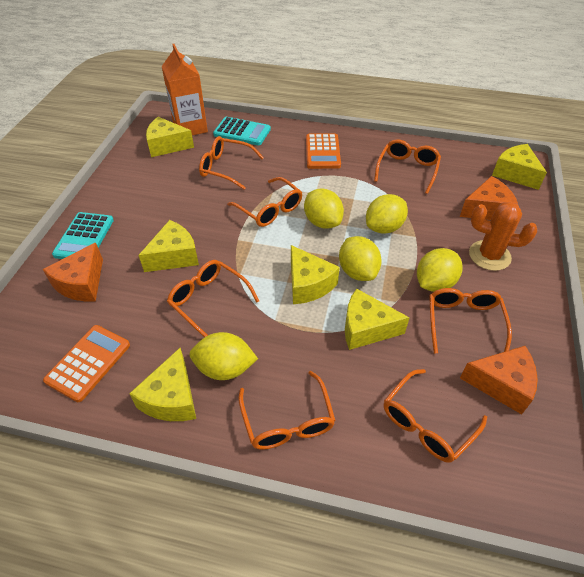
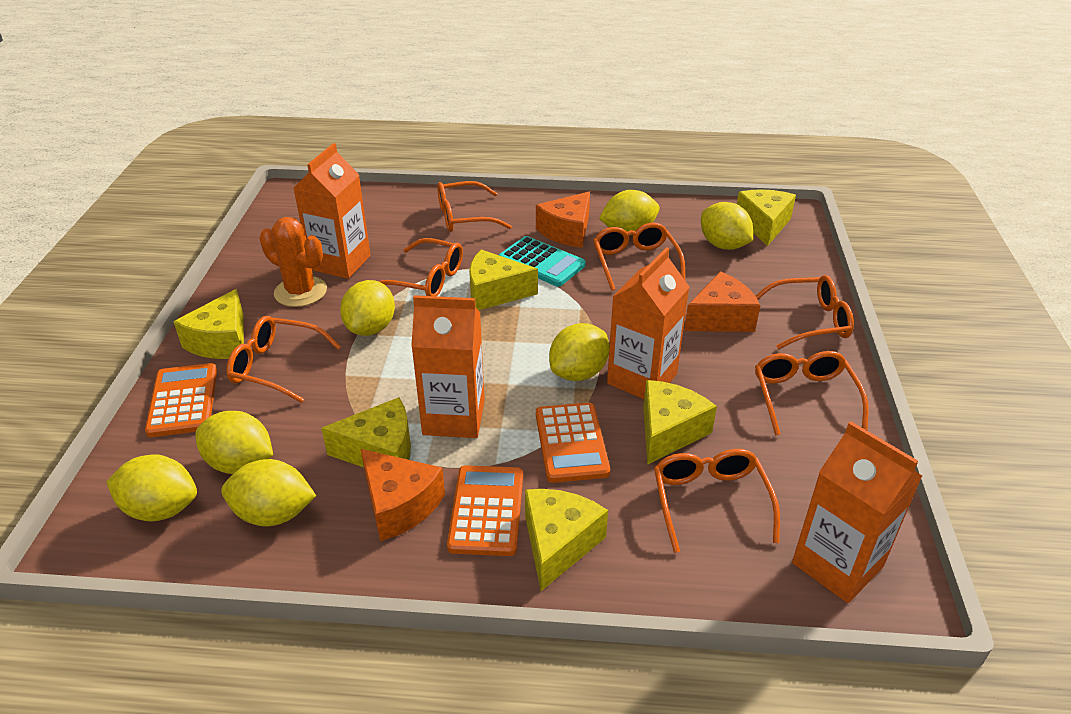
orange calculator: 2 -> 3
orange carton: 1 -> 4
turquoise calculator: 2 -> 1
yellow lemon: 5 -> 7

